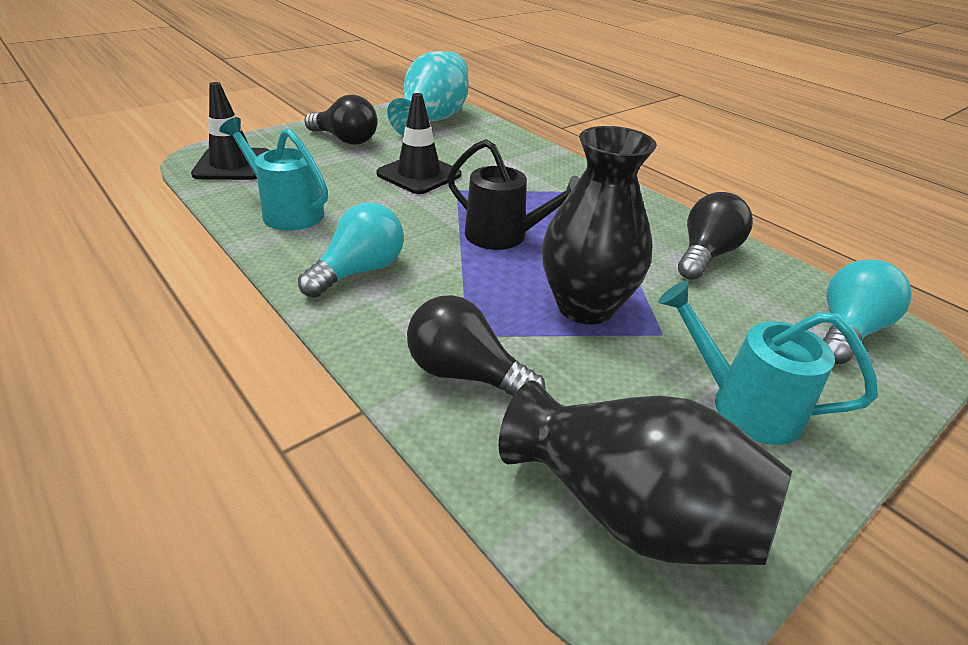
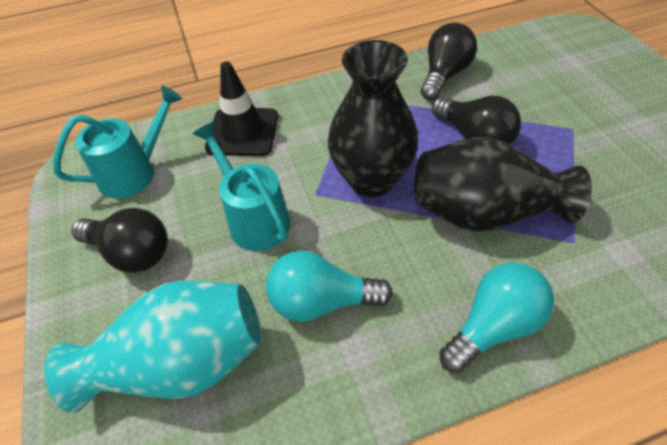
black traffic cone: 2 -> 1
black watering can: 1 -> 0

